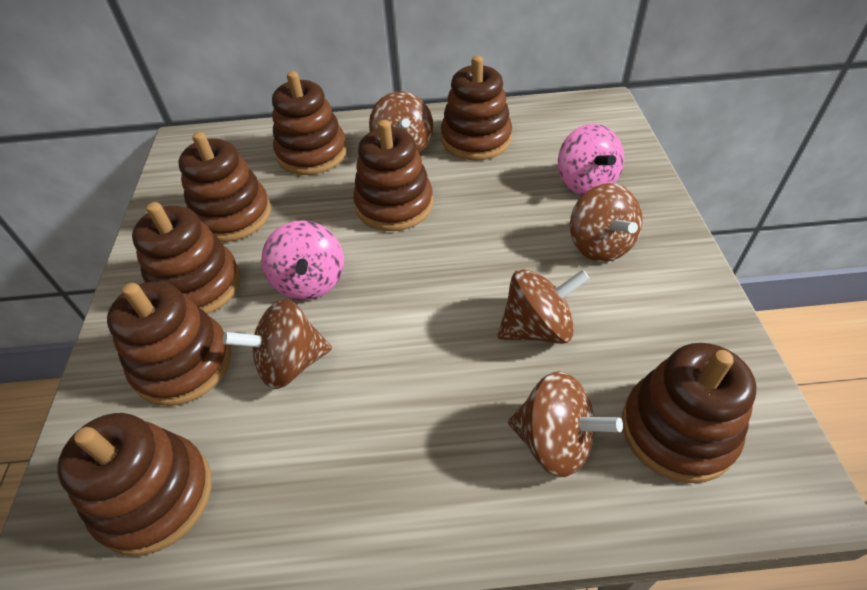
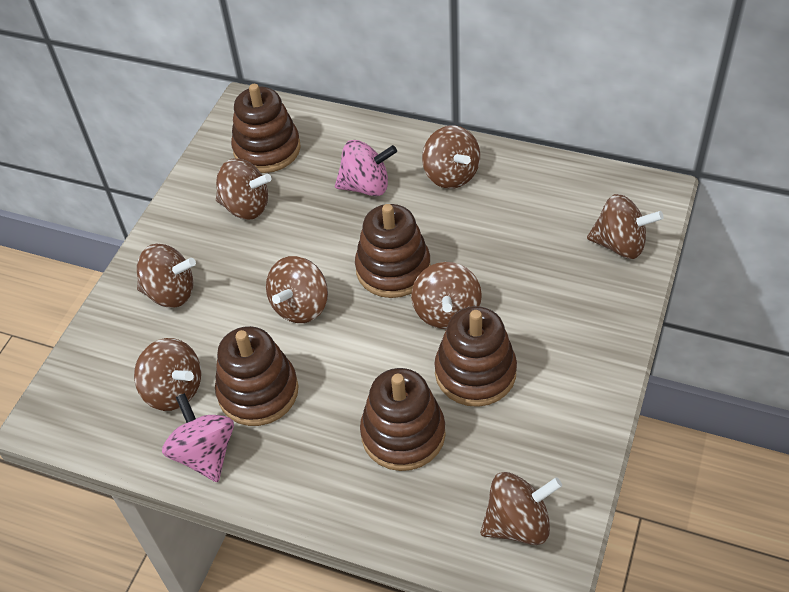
brown spinning top: 5 -> 8
brown stacking toy: 8 -> 5

